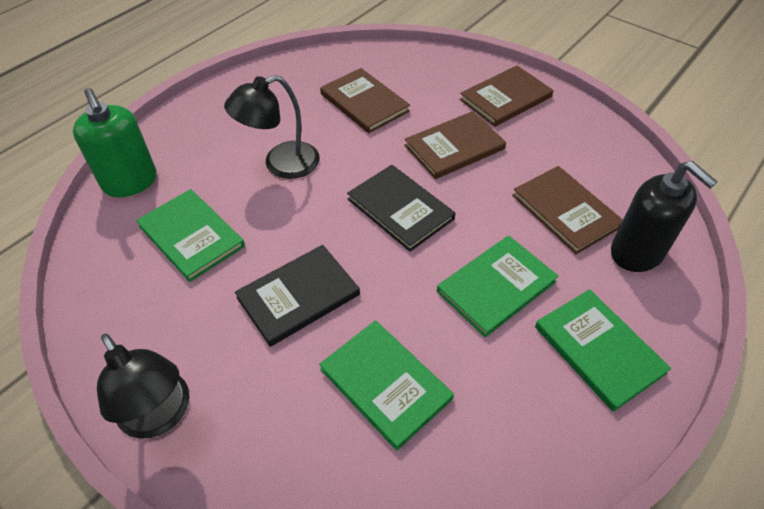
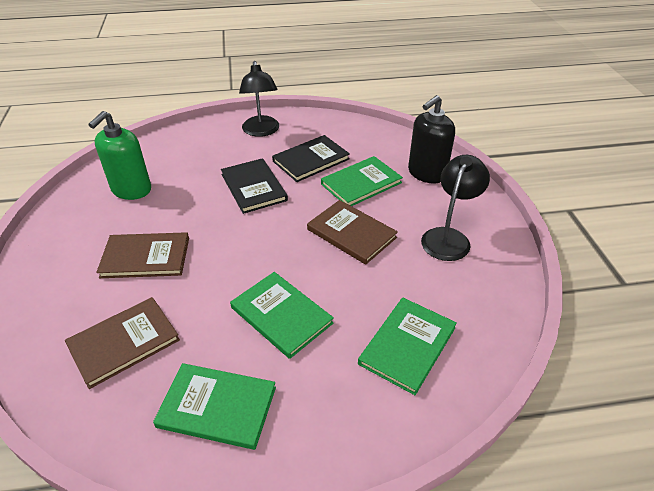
brown book: 4 -> 3

